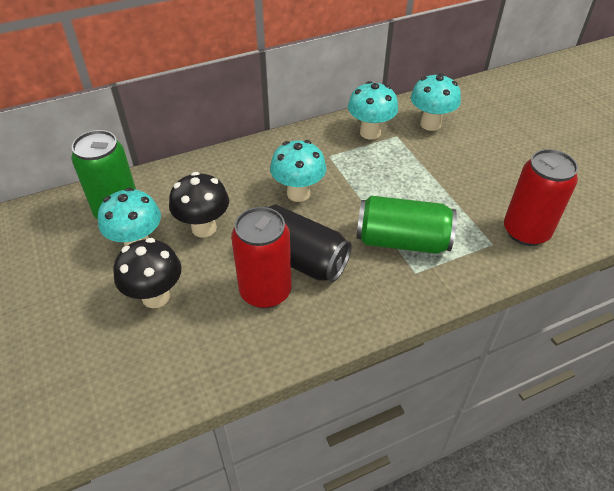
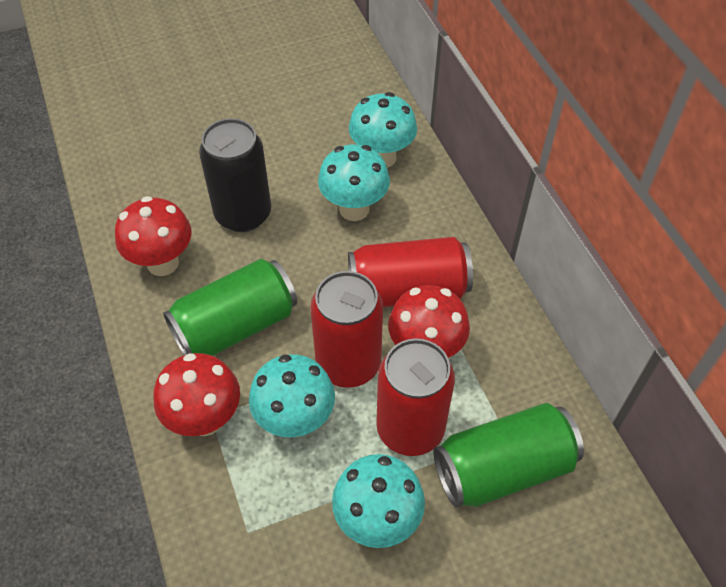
black mushroom: 2 -> 0
red can: 2 -> 3
red mushroom: 0 -> 3

